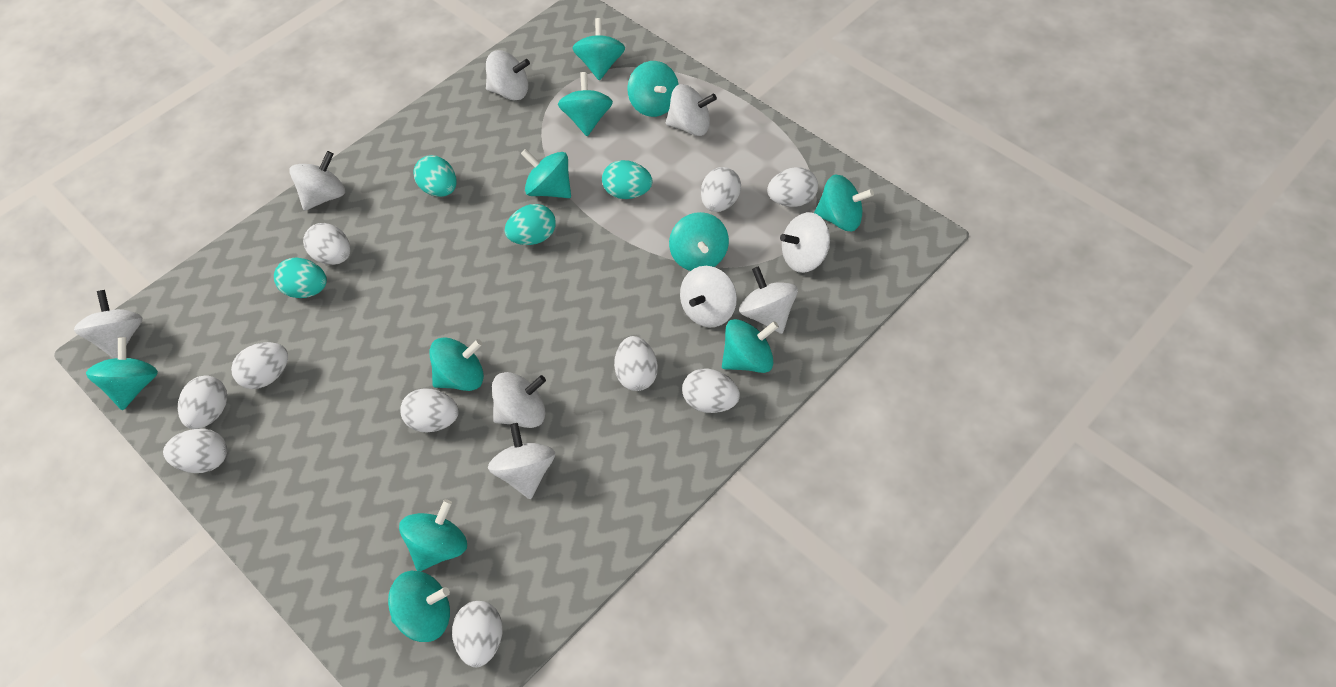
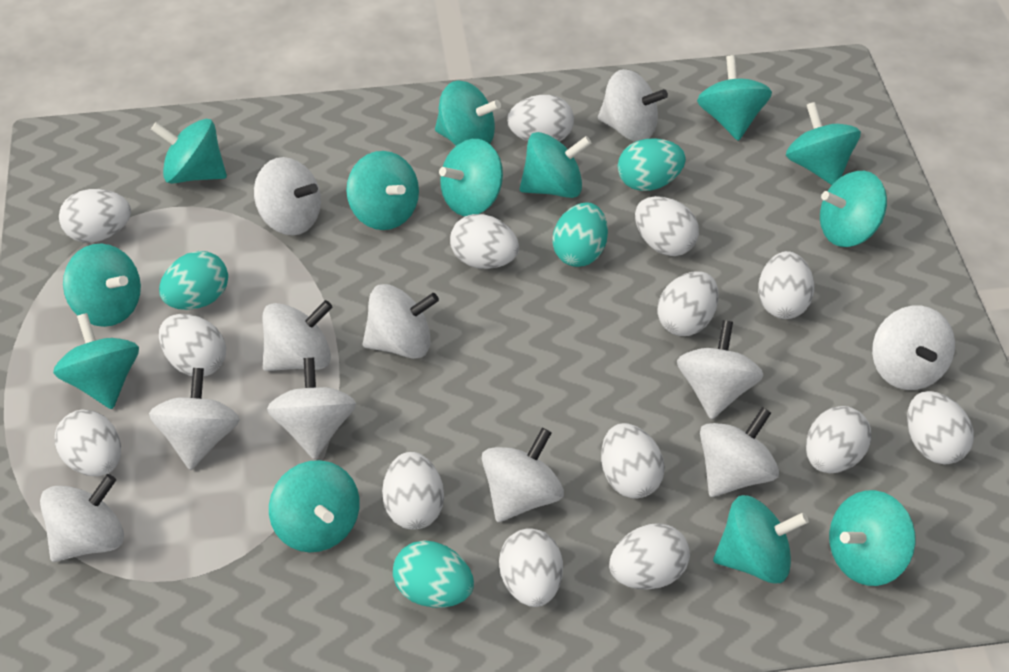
turquoise spinning top: 11 -> 13
white egg: 10 -> 14
white spinning top: 9 -> 11

